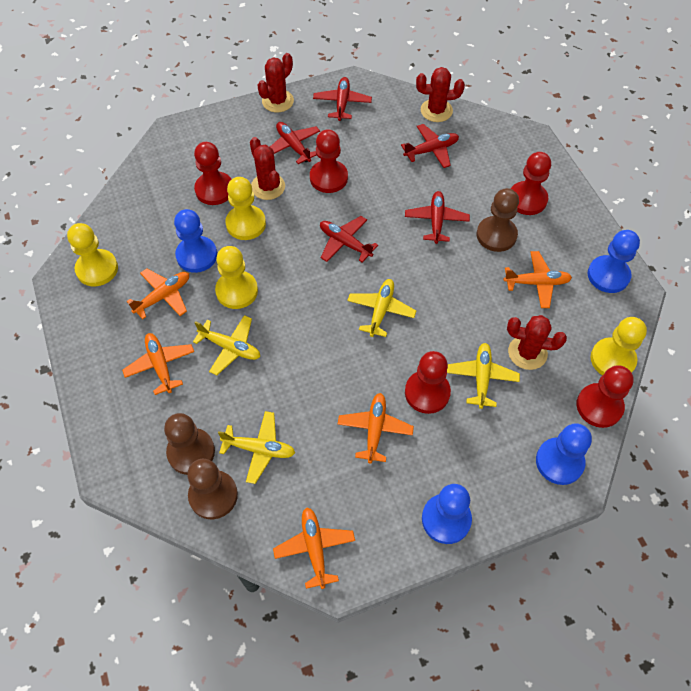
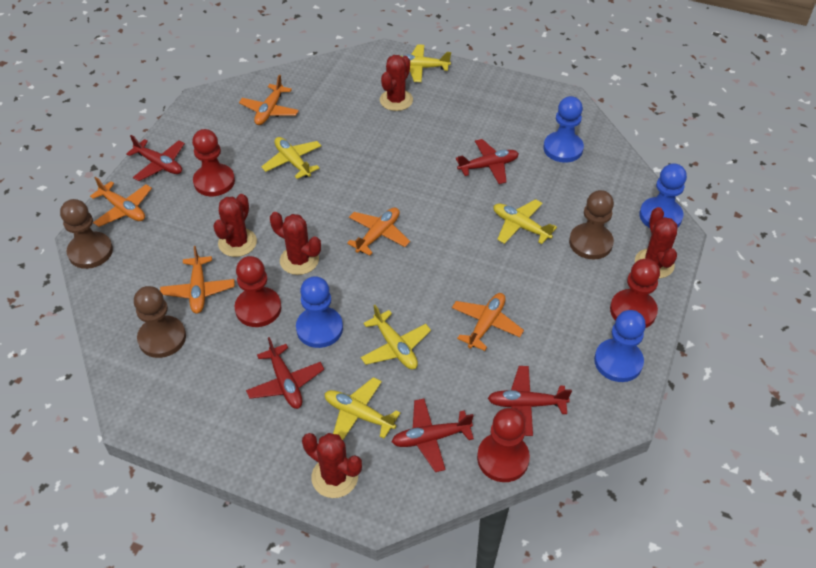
red cactus: 4 -> 5
red pawn: 5 -> 4
yellow pawn: 4 -> 0
yellow plane: 4 -> 5

